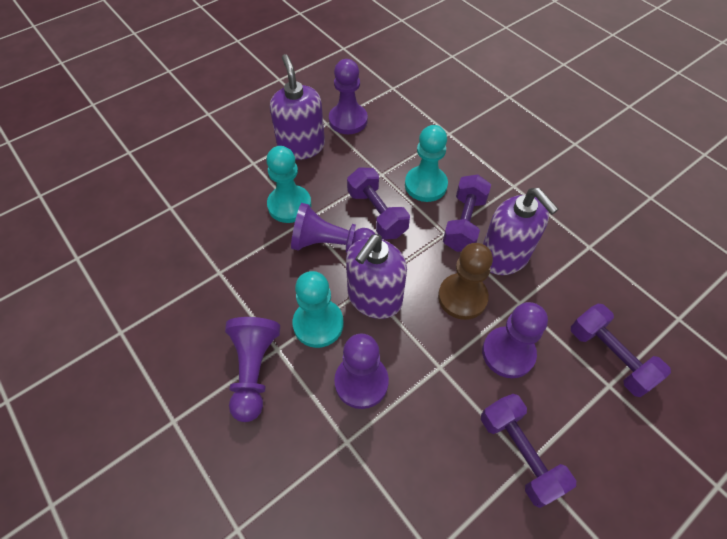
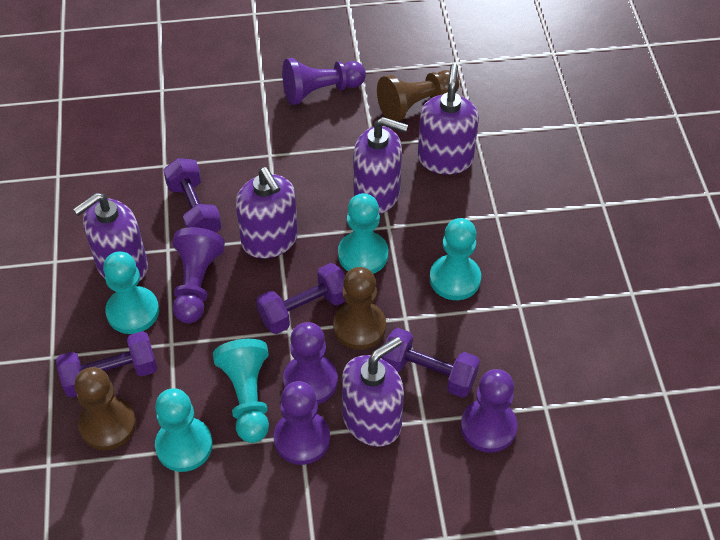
brown pawn: 1 -> 3
purple soap dispenser: 3 -> 5
turquoise pawn: 3 -> 5

